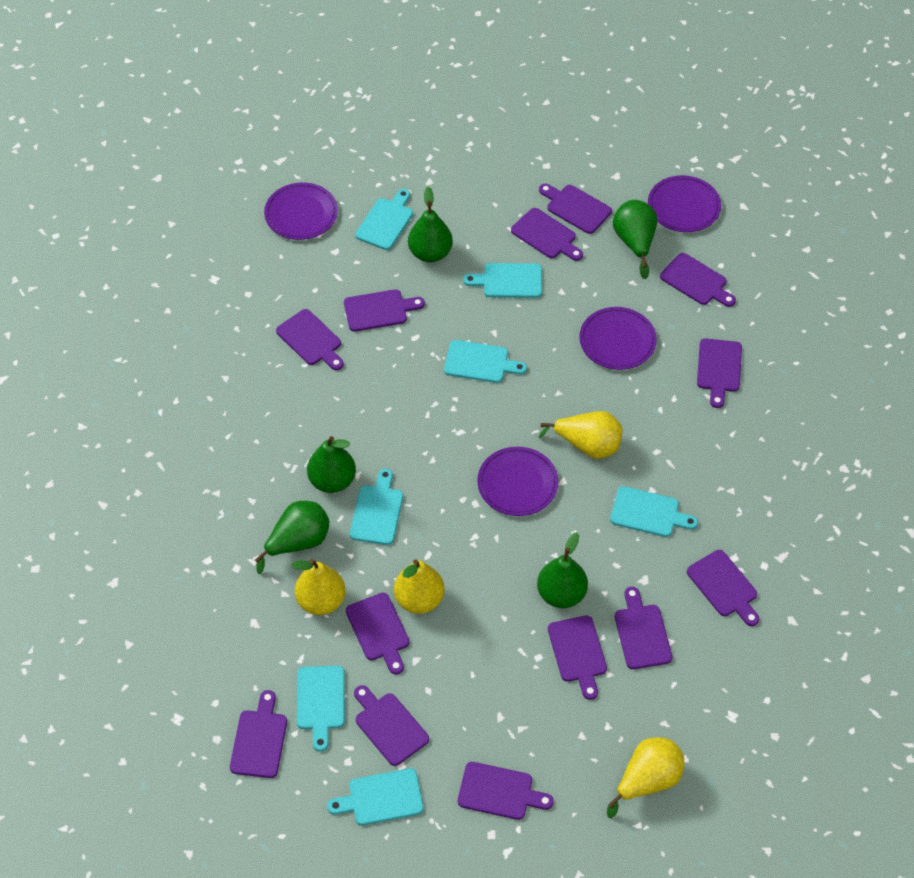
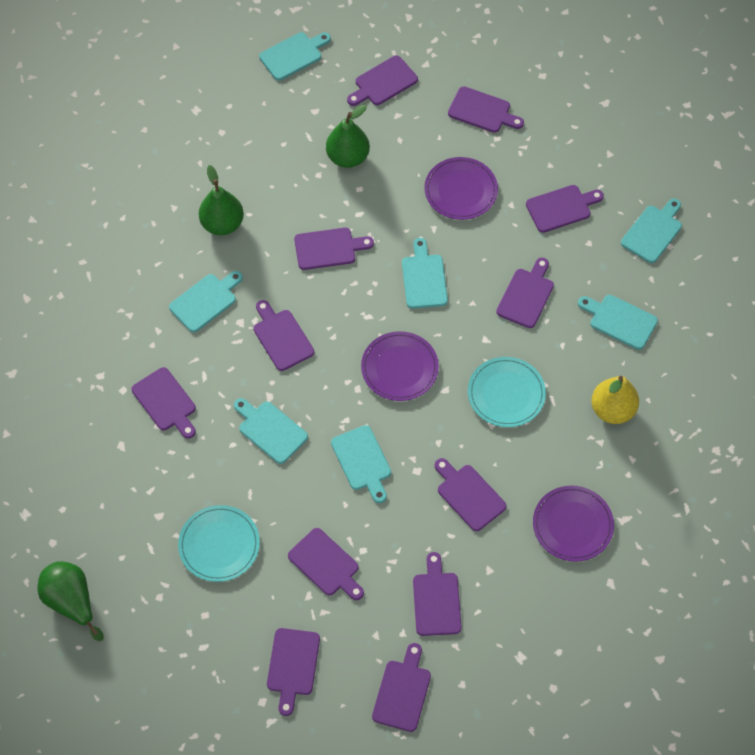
green pear: 5 -> 3
purple cutting board: 13 -> 12
purple plate: 4 -> 3
turquoise plate: 0 -> 2
yellow pear: 4 -> 1

